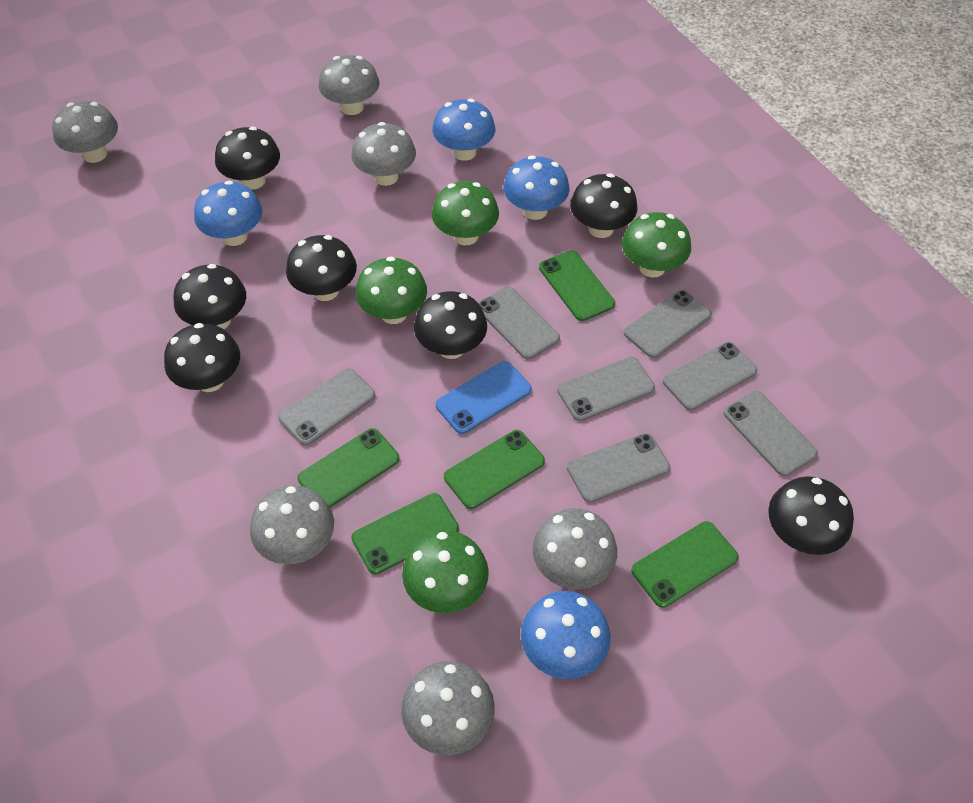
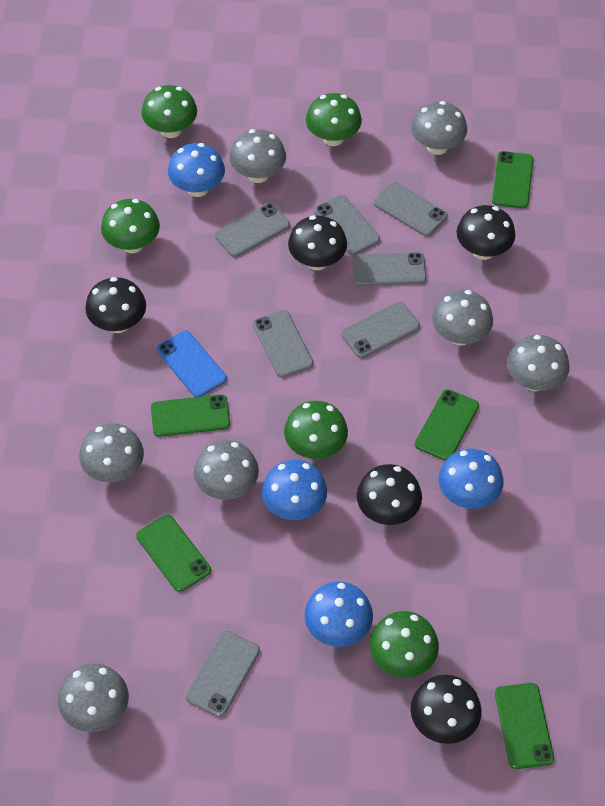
black mushroom: 7 -> 5
green mushroom: 4 -> 5
grey mushroom: 6 -> 7

